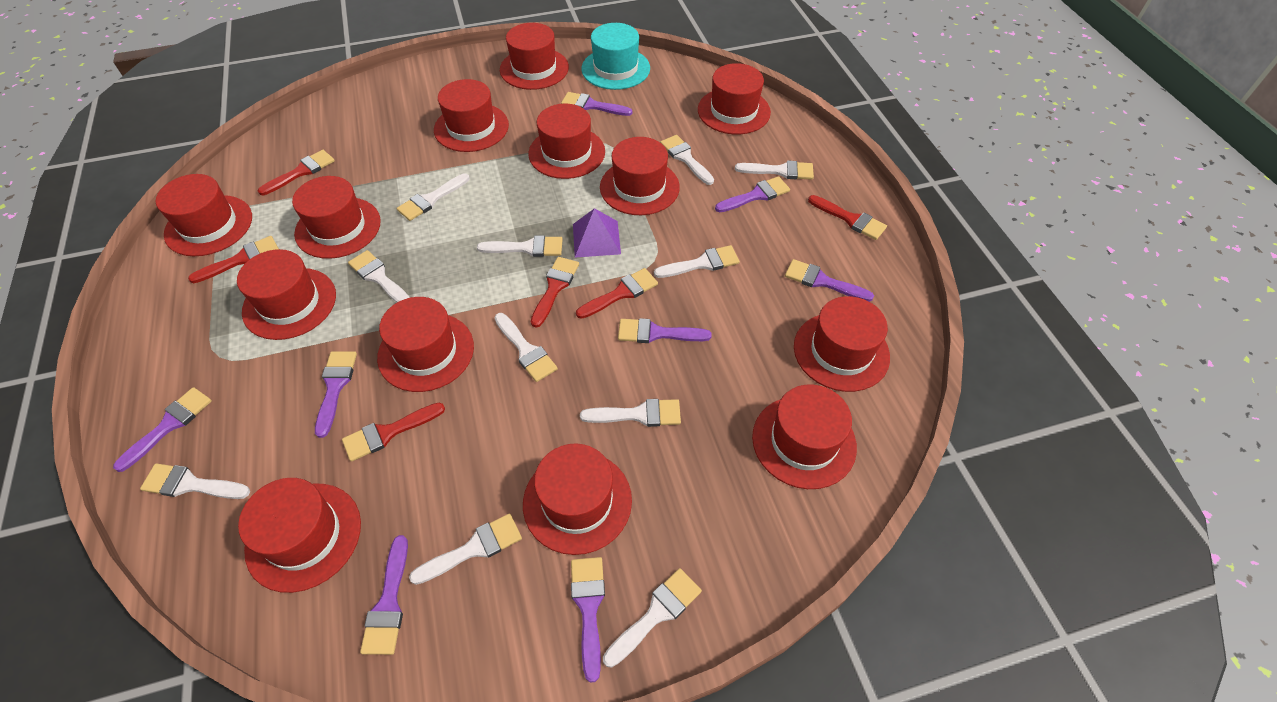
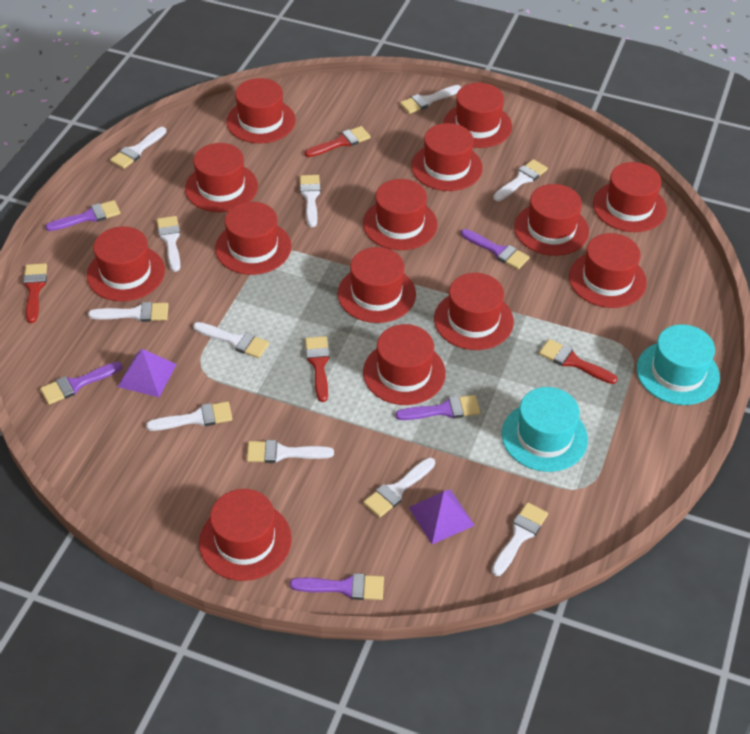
purple brush: 8 -> 5
purple pyramid: 1 -> 2
red brush: 6 -> 4
red hat: 13 -> 14
turquoise hat: 1 -> 2

